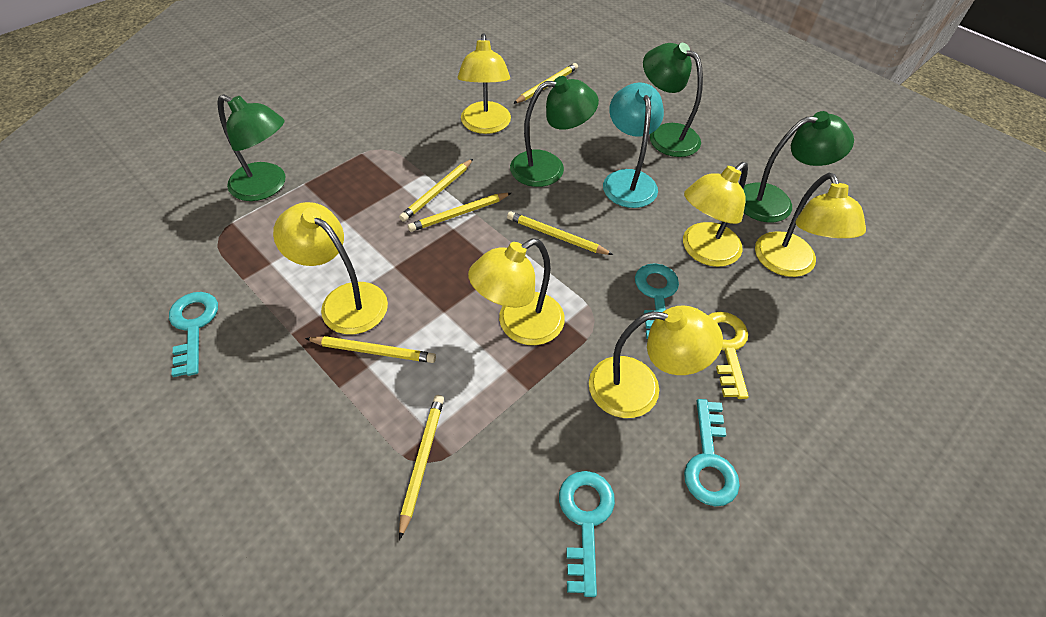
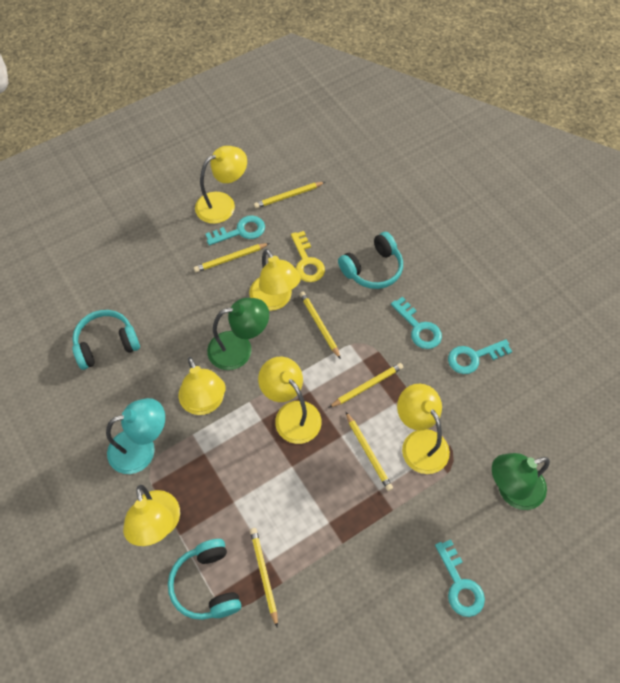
green lamp: 4 -> 2
turquoise headphones: 0 -> 3

